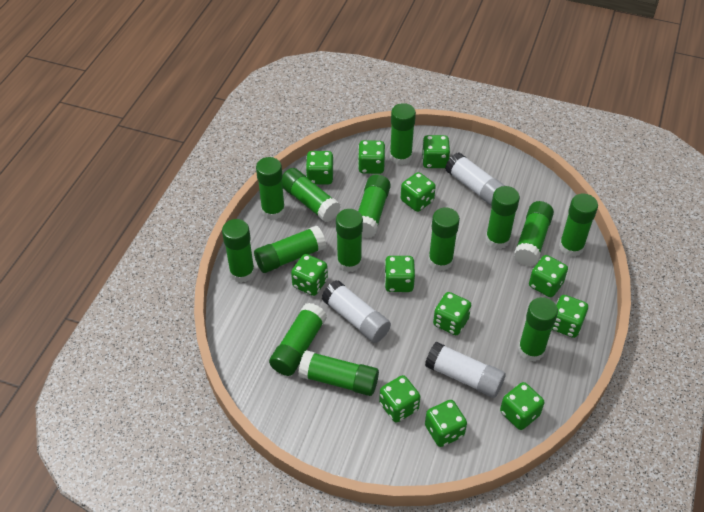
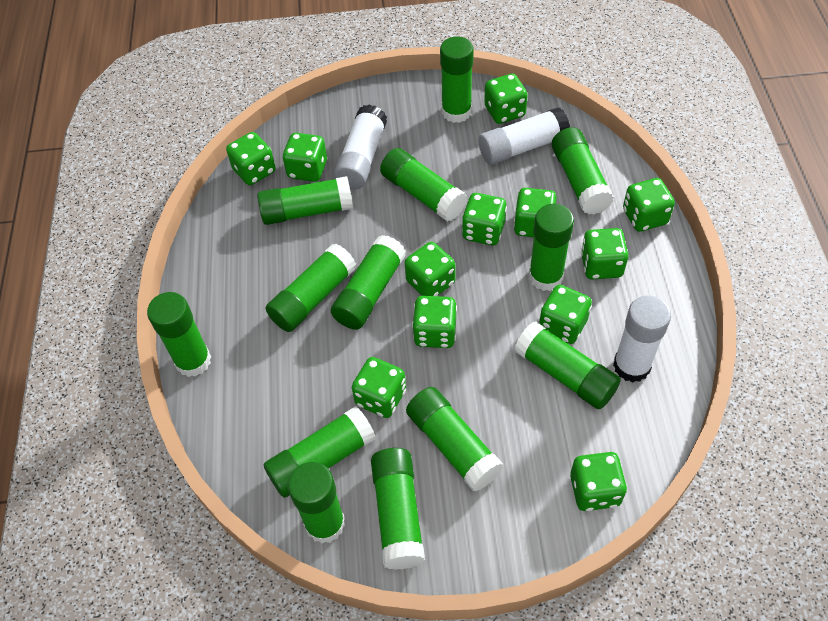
green glue stick: 14 -> 13

